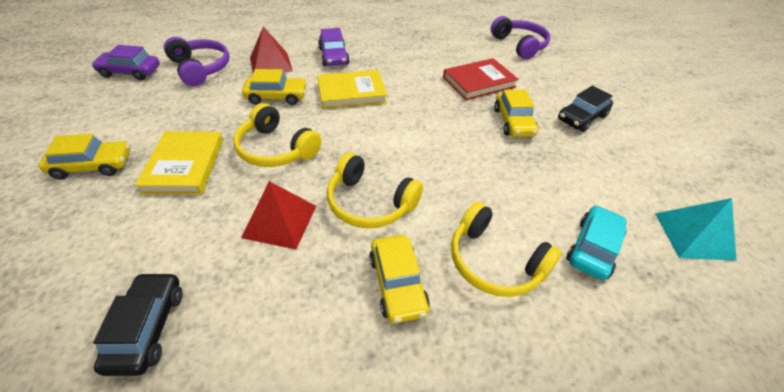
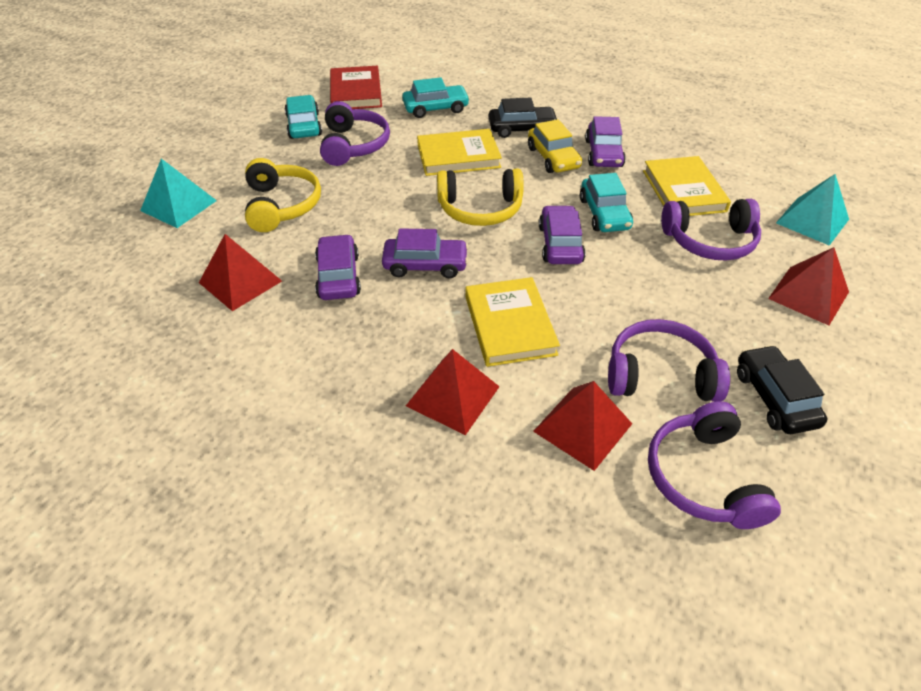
purple car: 2 -> 4
purple headphones: 2 -> 4
red pyramid: 2 -> 4
turquoise car: 1 -> 3
turquoise pyramid: 1 -> 2
yellow book: 2 -> 3
yellow car: 4 -> 1
yellow headphones: 3 -> 2

